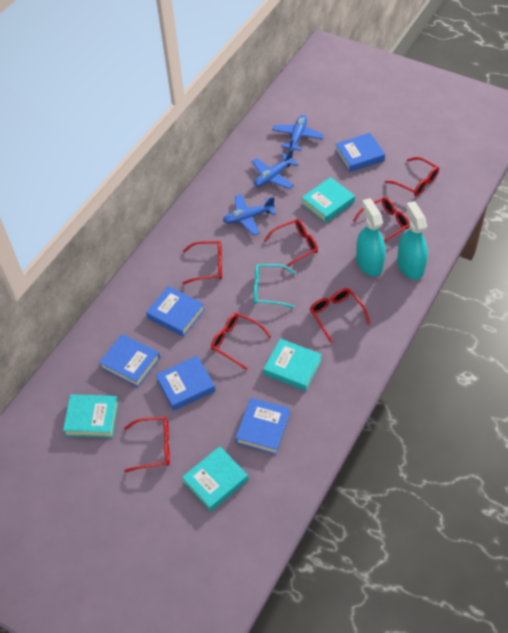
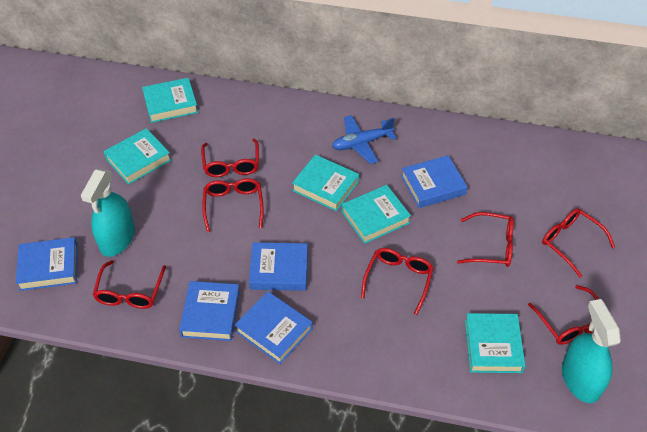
blue plane: 3 -> 1
turquoise book: 4 -> 5
turquoise glasses: 1 -> 0

